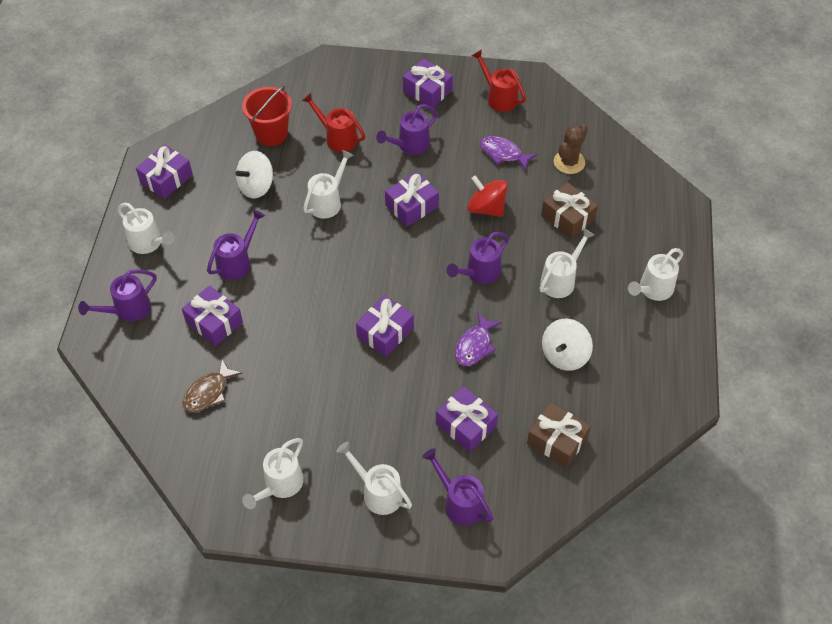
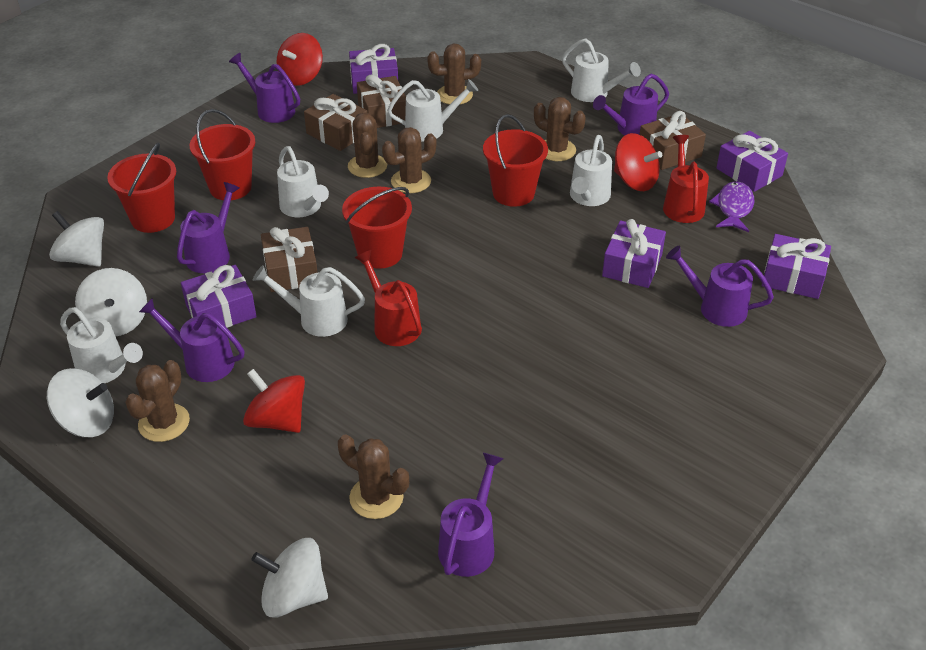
brown cactus: 1 -> 6
brown fish: 1 -> 0
brown gift: 2 -> 4
purple fish: 2 -> 1
purple gift: 6 -> 5
purple watering can: 5 -> 6
red bucket: 1 -> 4
red spinning top: 1 -> 3
white spinning top: 2 -> 4

